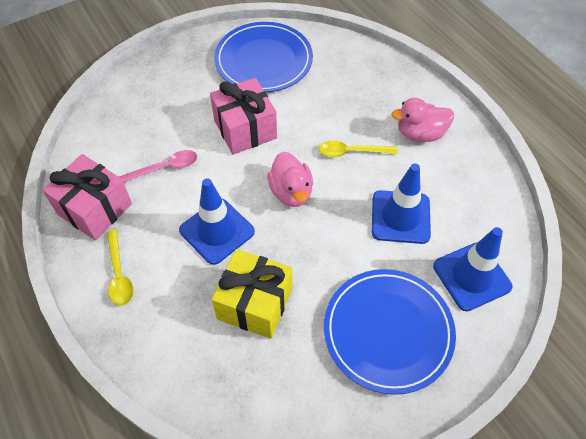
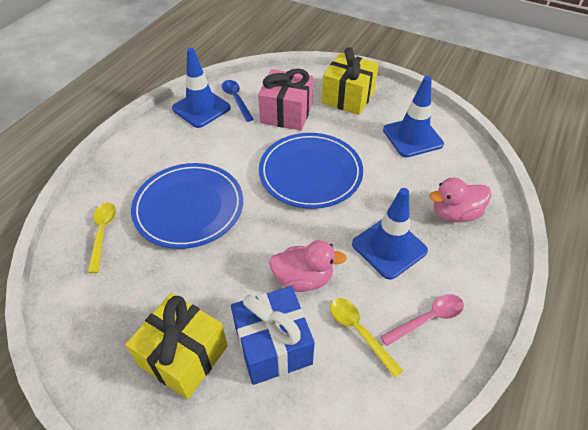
blue gift: 0 -> 1
blue spoon: 0 -> 1
pink gift: 2 -> 1
yellow gift: 1 -> 2

